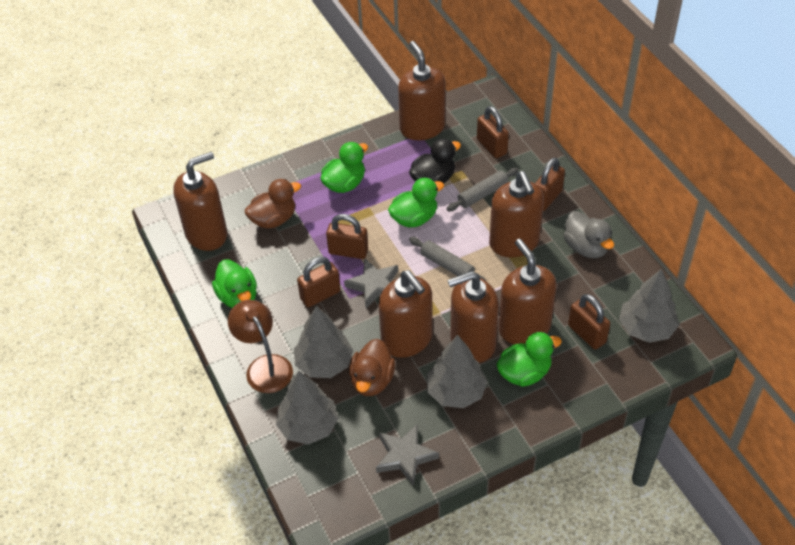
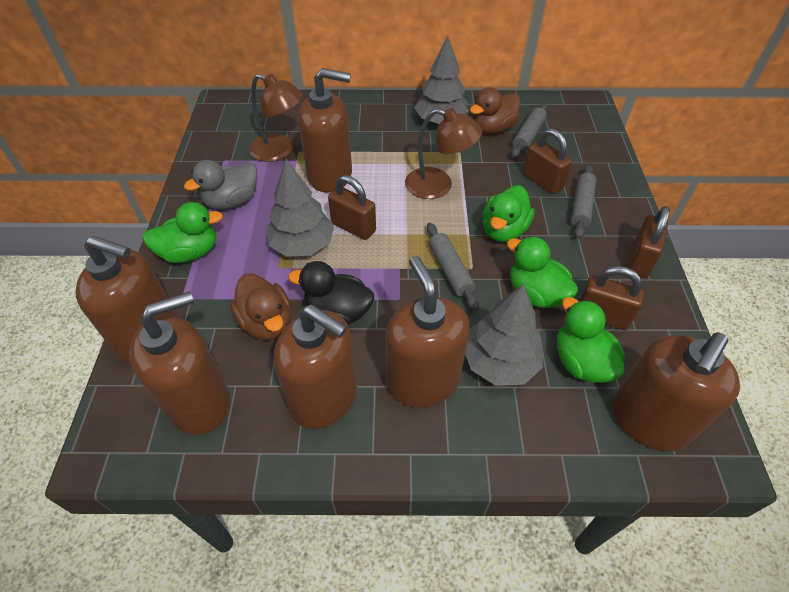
brown lamp: 1 -> 2
brown padlock: 5 -> 4
grey rolling pin: 2 -> 3
grey star: 2 -> 0
grey tree: 4 -> 3

